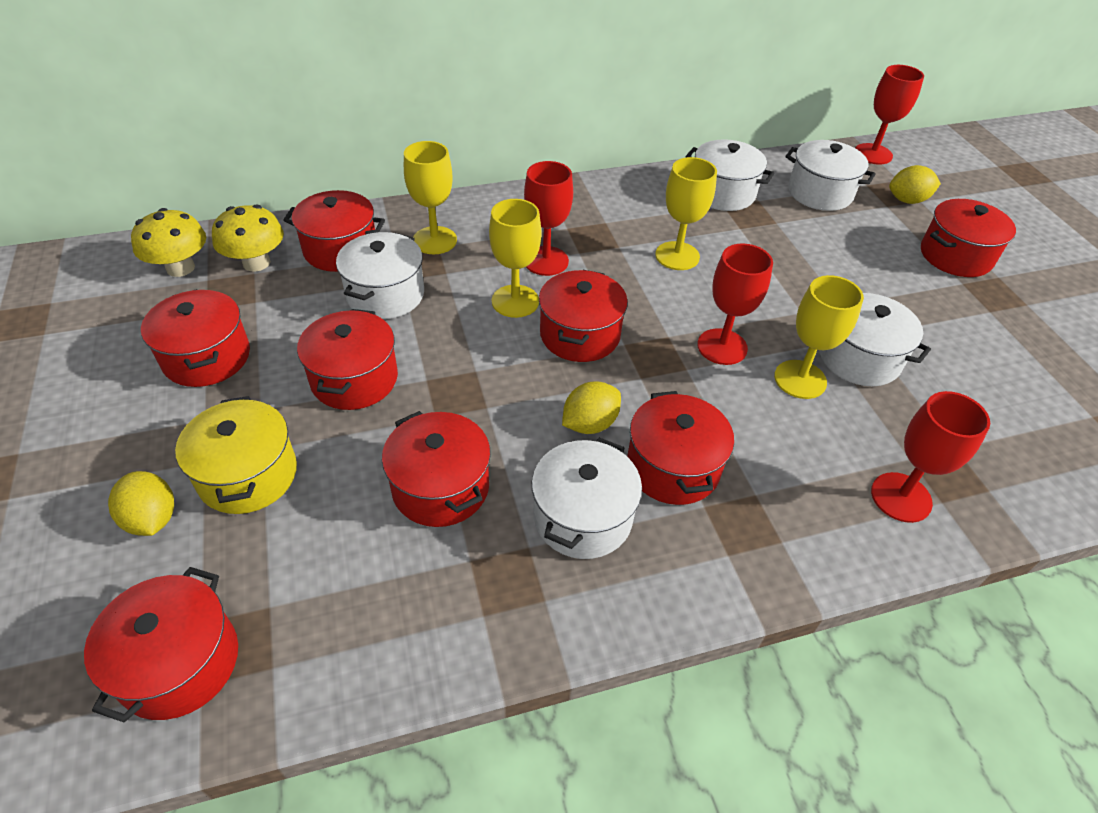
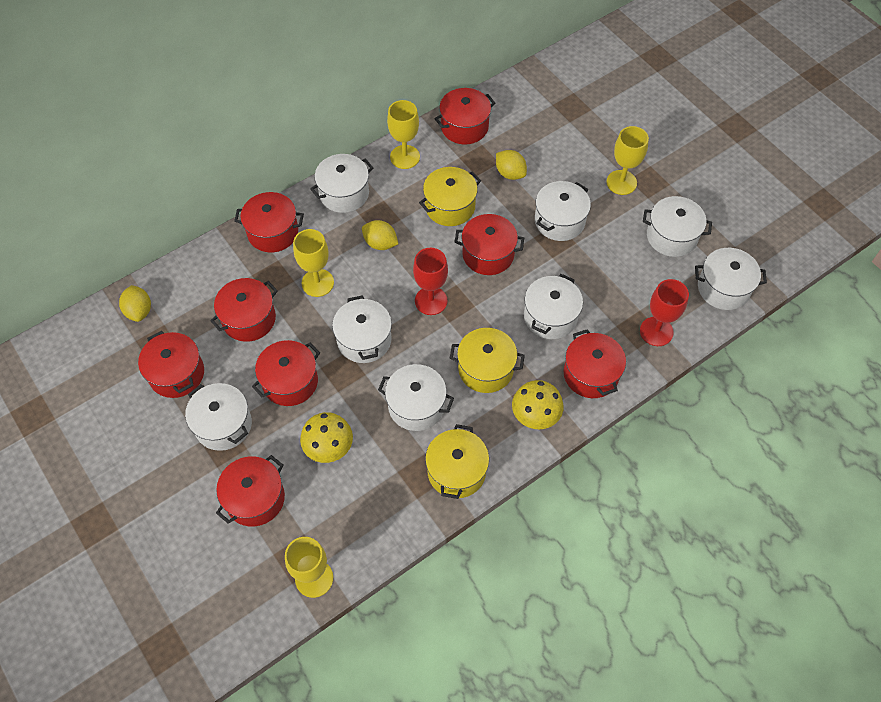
red goblet: 4 -> 2
white pot: 5 -> 8
yellow pot: 1 -> 3

